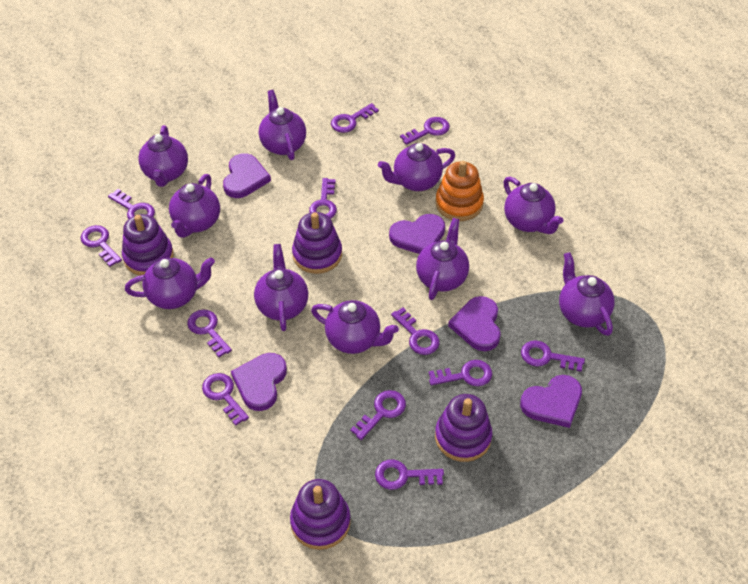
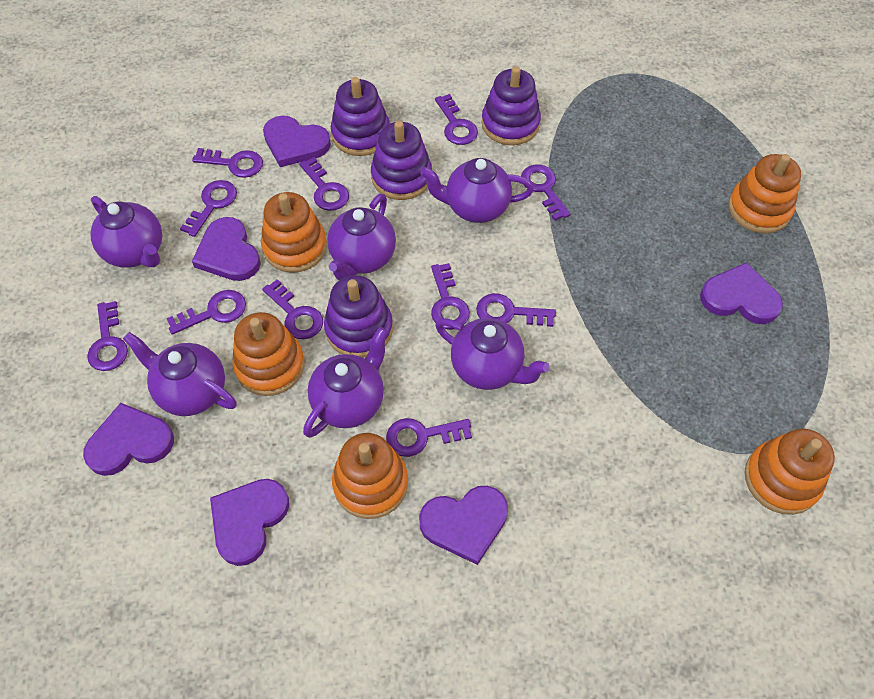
orange stacking toy: 1 -> 5
purple heart: 5 -> 6
purple key: 12 -> 11
purple teapot: 10 -> 6

